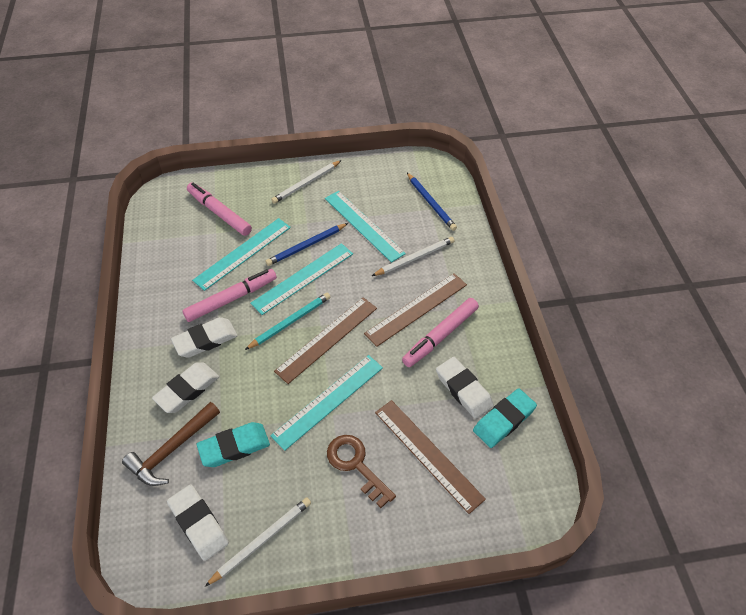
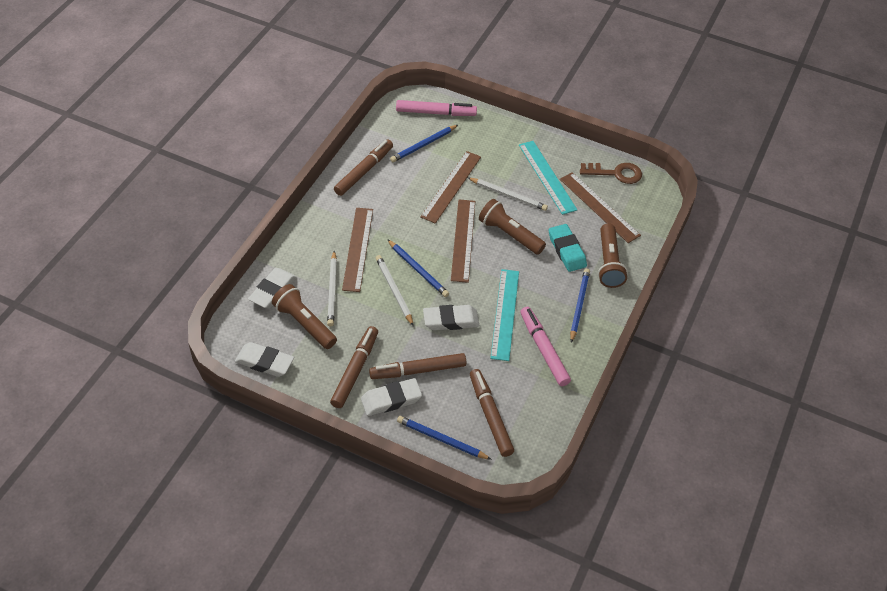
blue pencil: 2 -> 4
brown flashlight: 0 -> 3
brown hammer: 1 -> 0
brown marker: 0 -> 4
brown ruler: 3 -> 4
pink marker: 3 -> 2
turquoise eraser: 2 -> 1
turquoise pencil: 1 -> 0
turquoise ruler: 4 -> 2

